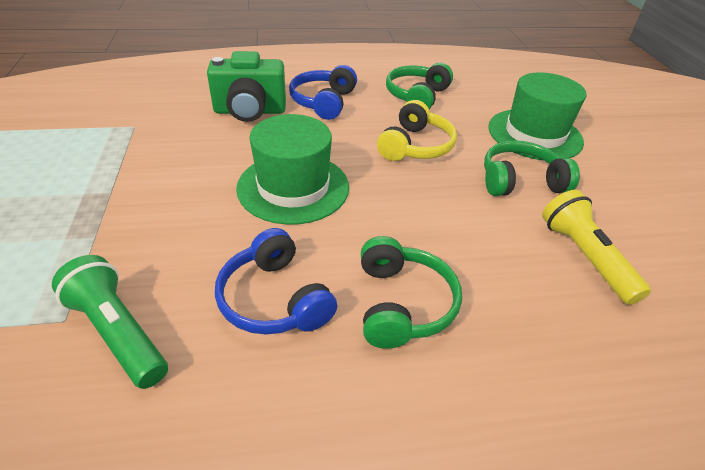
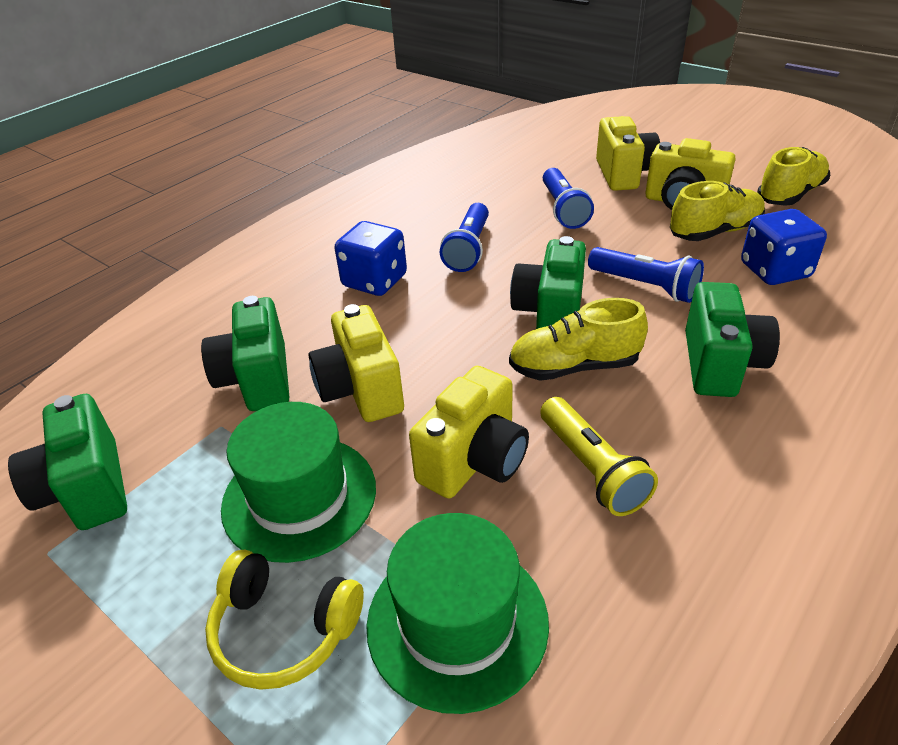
blue dice: 0 -> 2
blue flashlight: 0 -> 3
blue headphones: 2 -> 0
green camera: 1 -> 4
green flashlight: 1 -> 0
green headphones: 3 -> 0
yellow camera: 0 -> 4
yellow shoe: 0 -> 3

